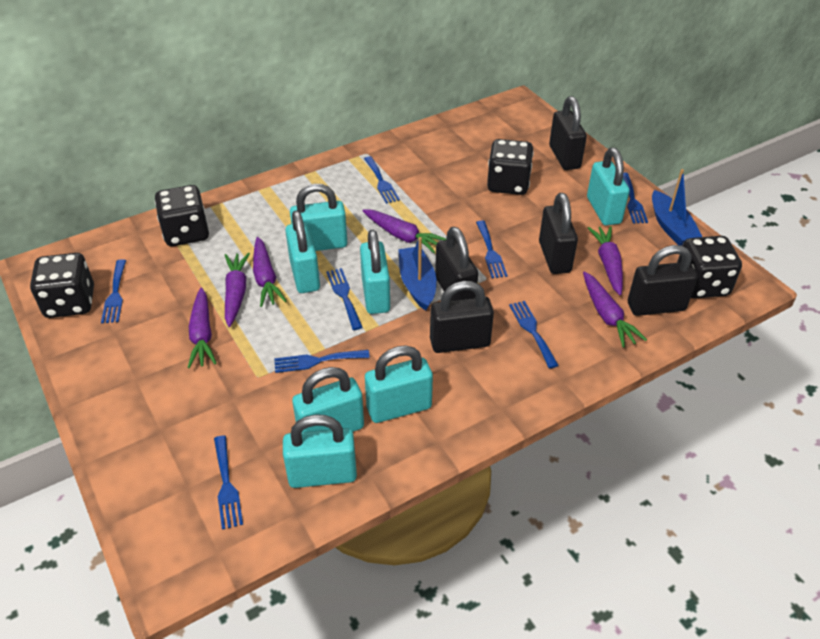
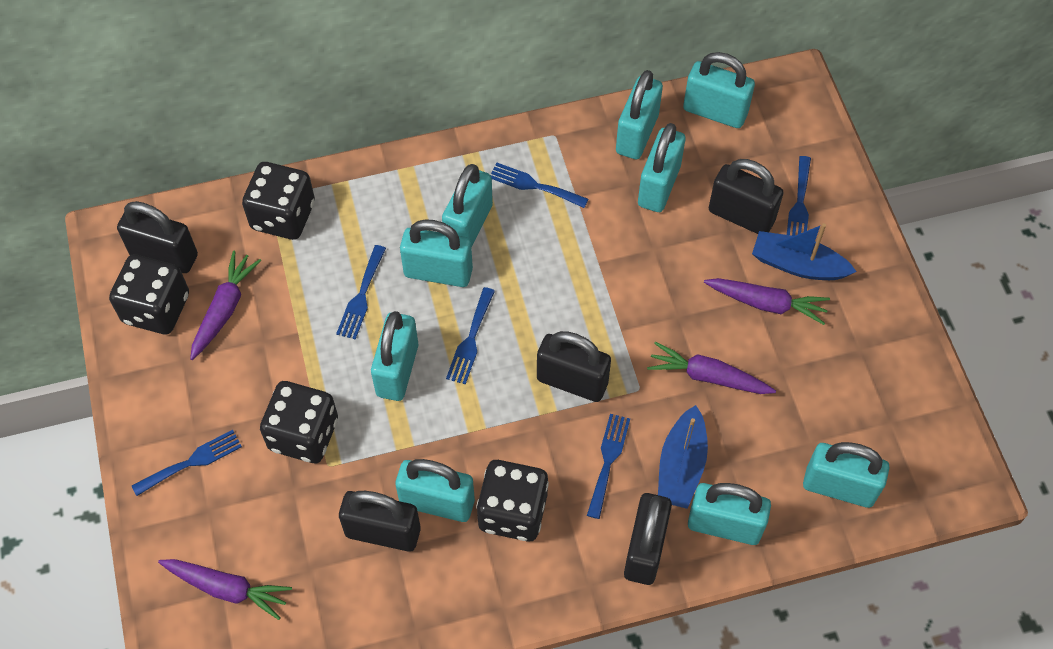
blue fork: 8 -> 6
purple carrot: 6 -> 4
turquoise padlock: 7 -> 9

